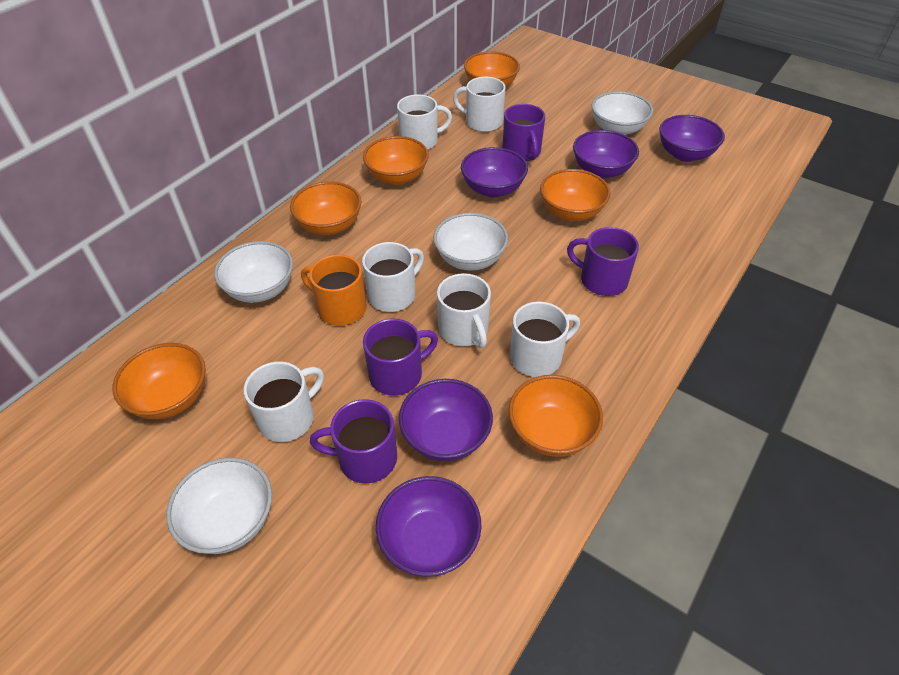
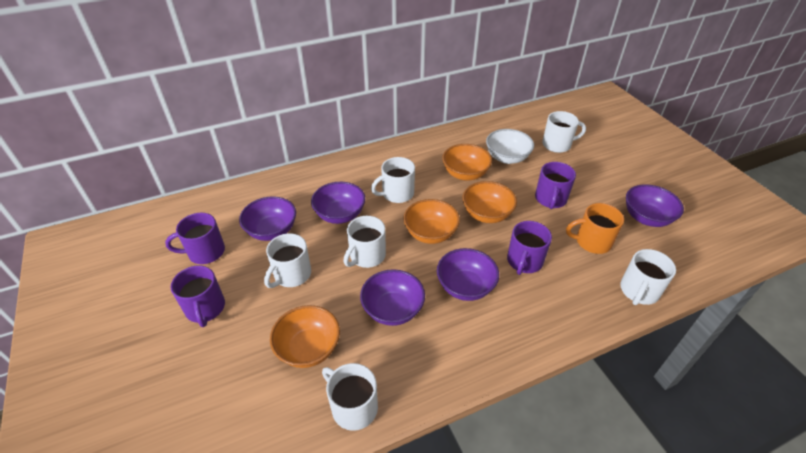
orange bowl: 6 -> 4
white bowl: 4 -> 1

